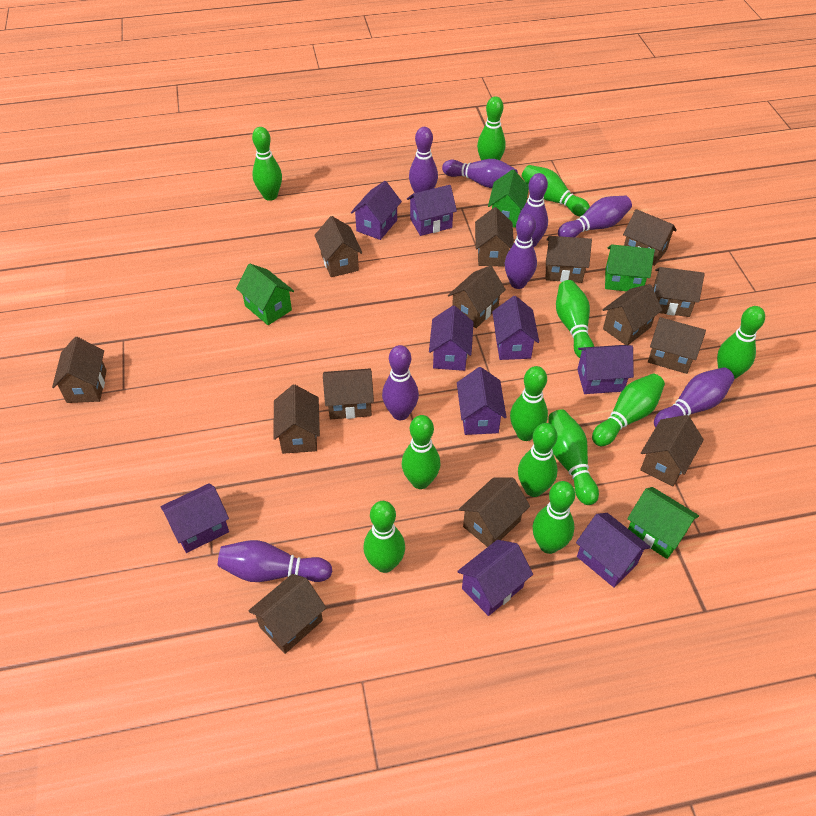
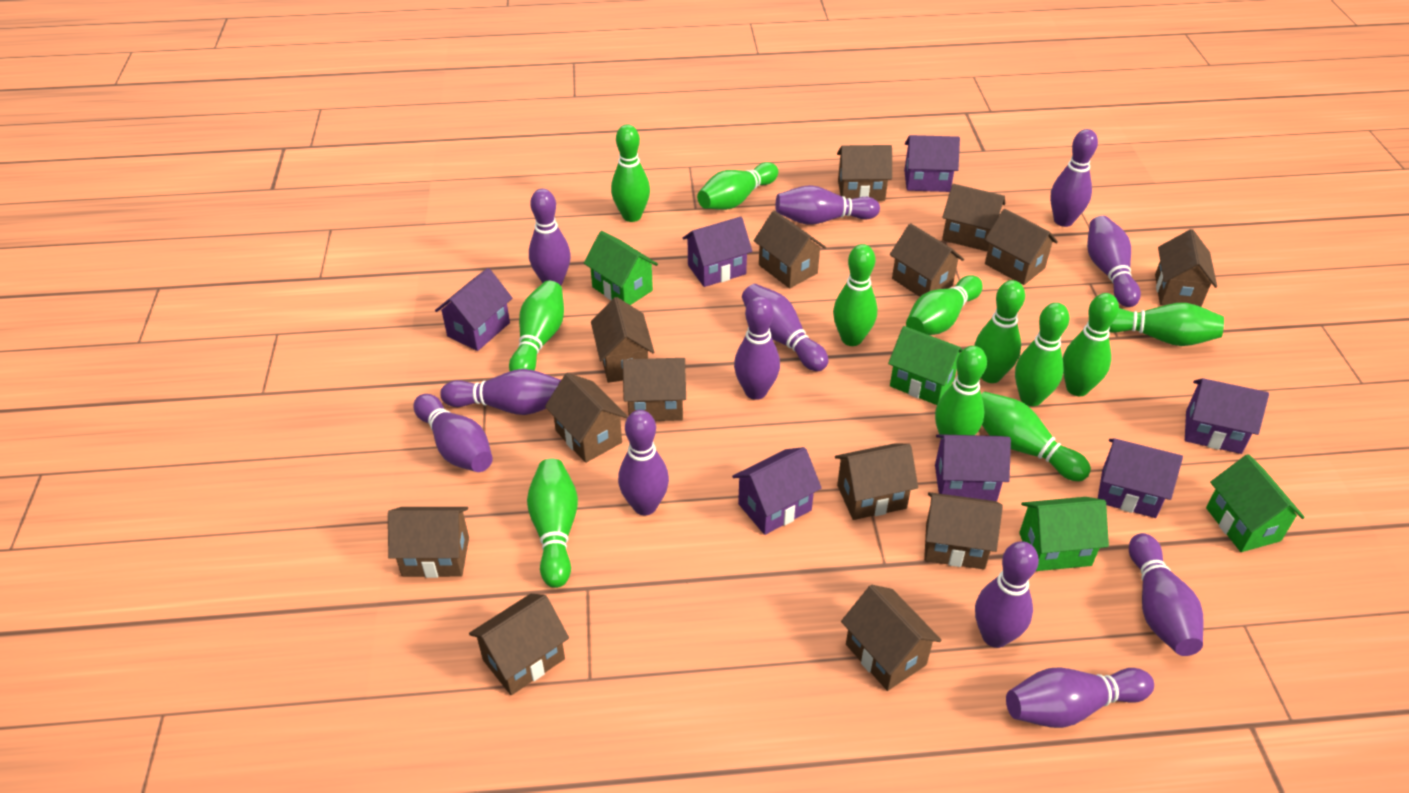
purple bowling pin: 8 -> 12
purple house: 9 -> 7

